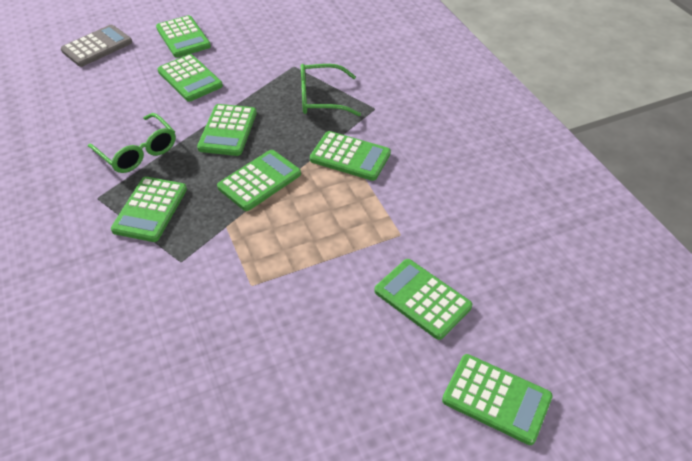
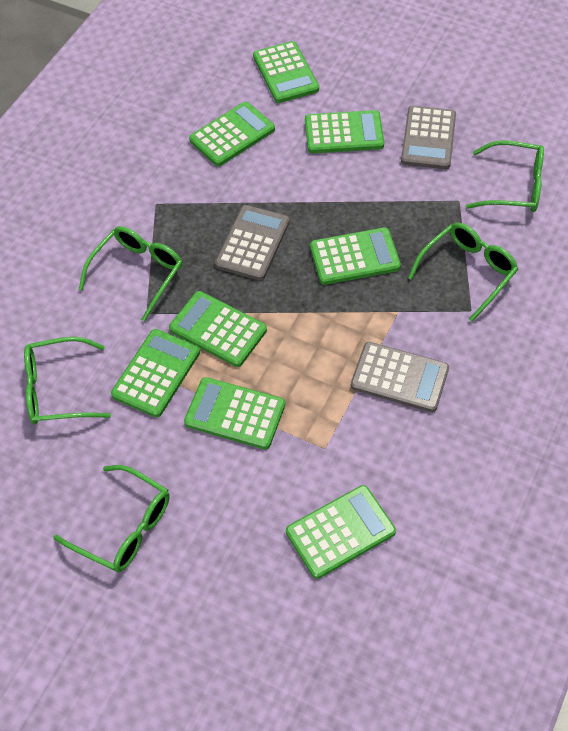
green glasses: 2 -> 5
grey calculator: 1 -> 3

